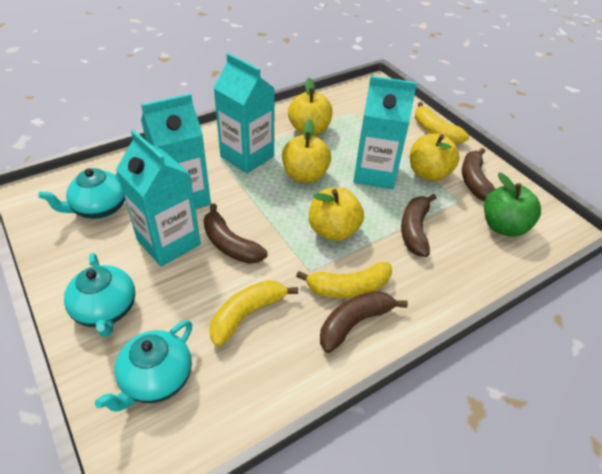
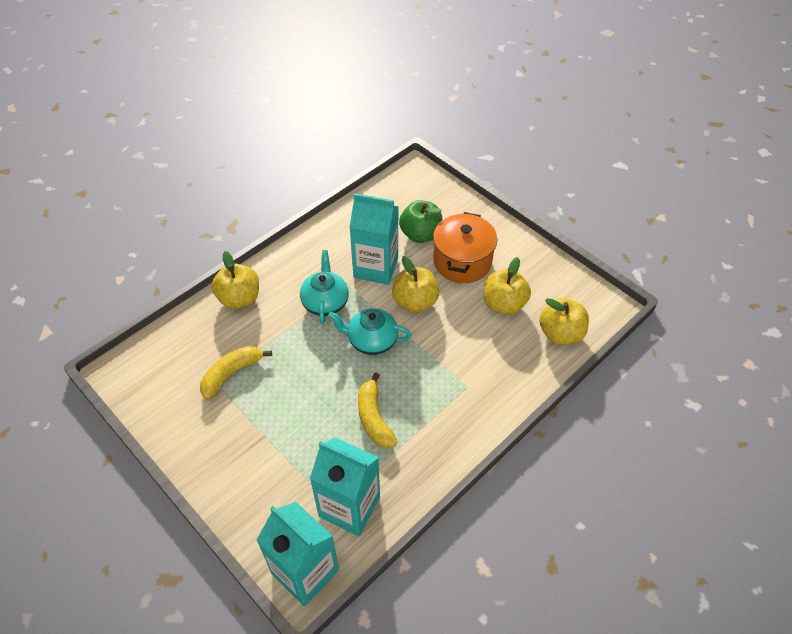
brown banana: 4 -> 0
orange pot: 0 -> 1
turquoise carton: 4 -> 3
turquoise teapot: 3 -> 2
yellow banana: 3 -> 2

